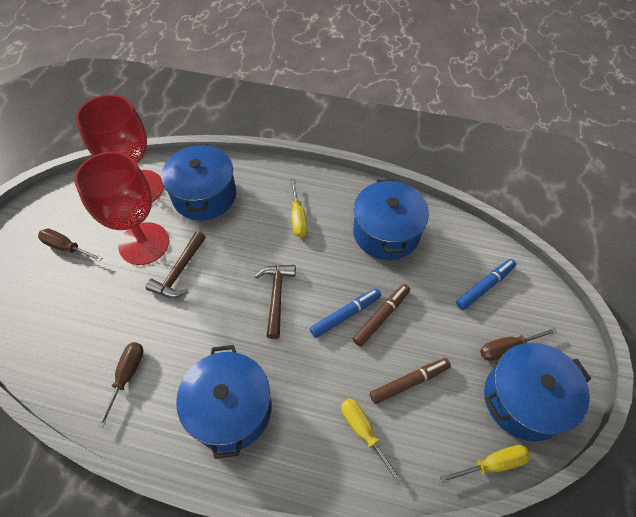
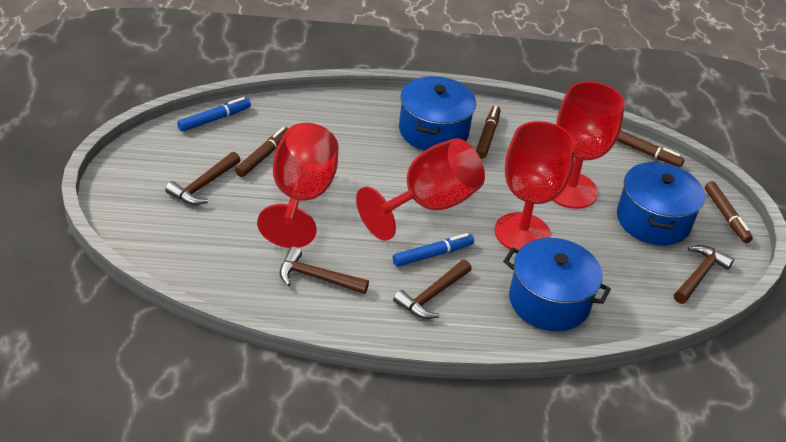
blue pot: 4 -> 3
brown hammer: 2 -> 4
brown marker: 2 -> 4
brown screwdriver: 3 -> 0
red goblet: 2 -> 4
yellow screwdriver: 3 -> 0

